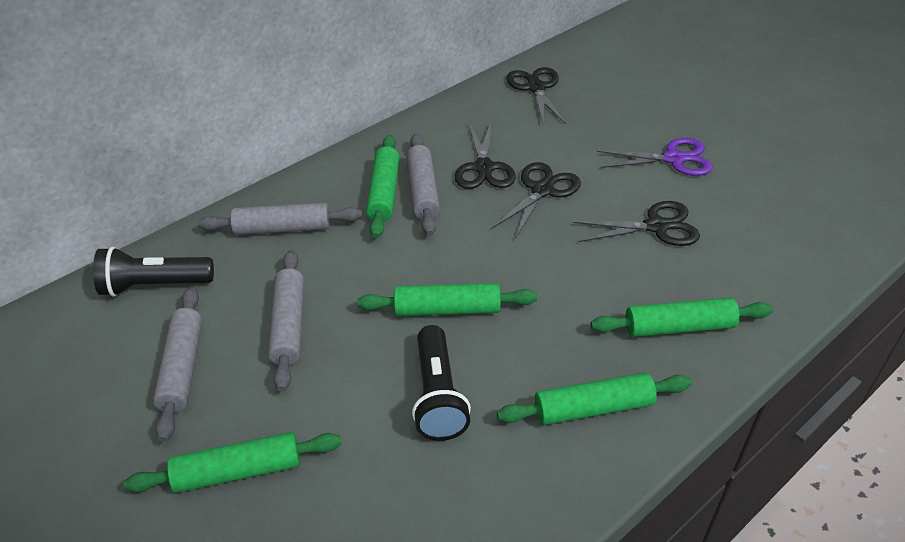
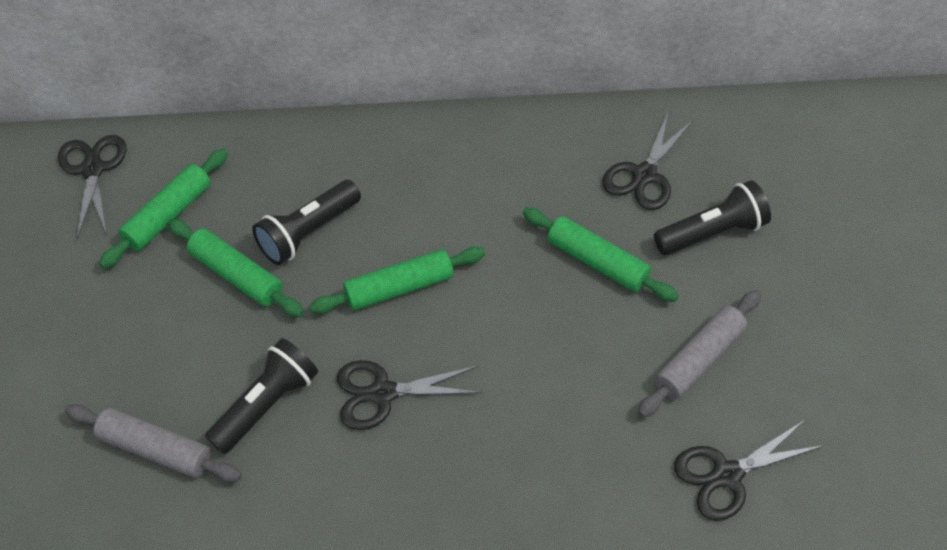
black flashlight: 2 -> 3
green rolling pin: 5 -> 4
grey rolling pin: 4 -> 2
purple scissors: 1 -> 0

